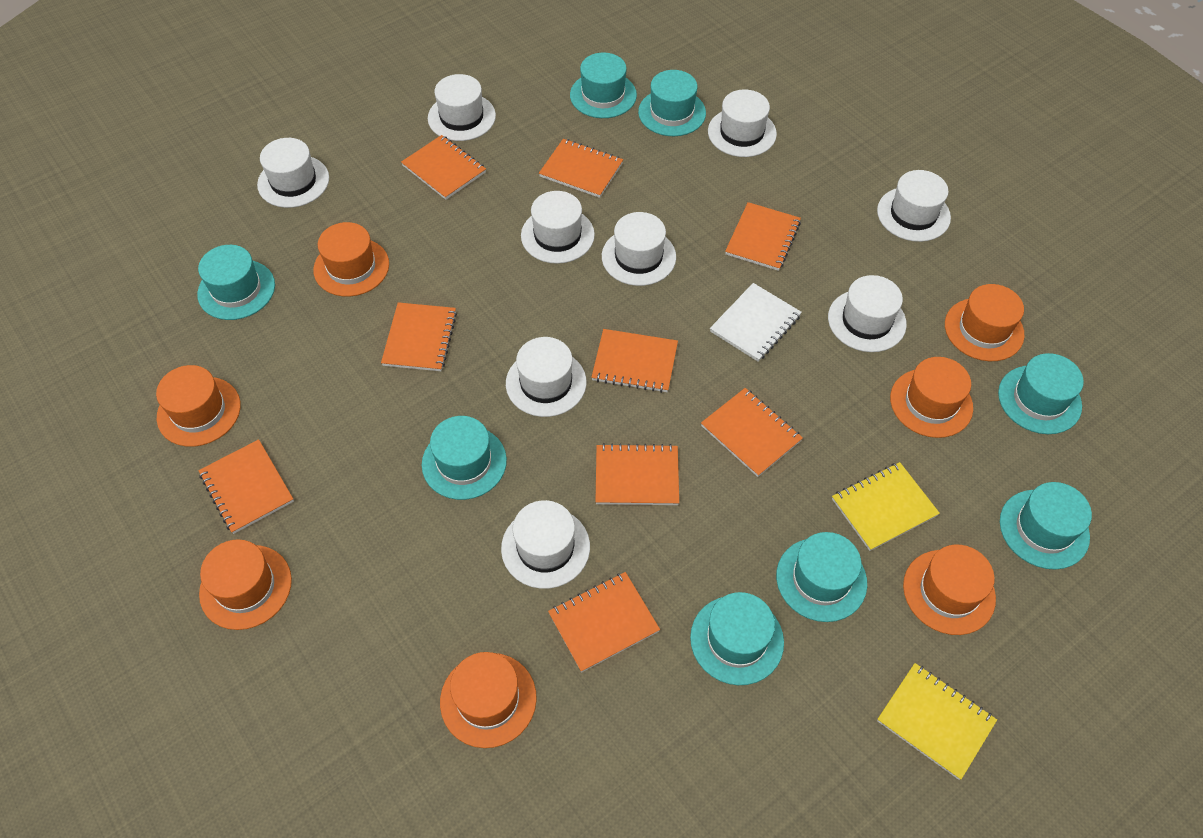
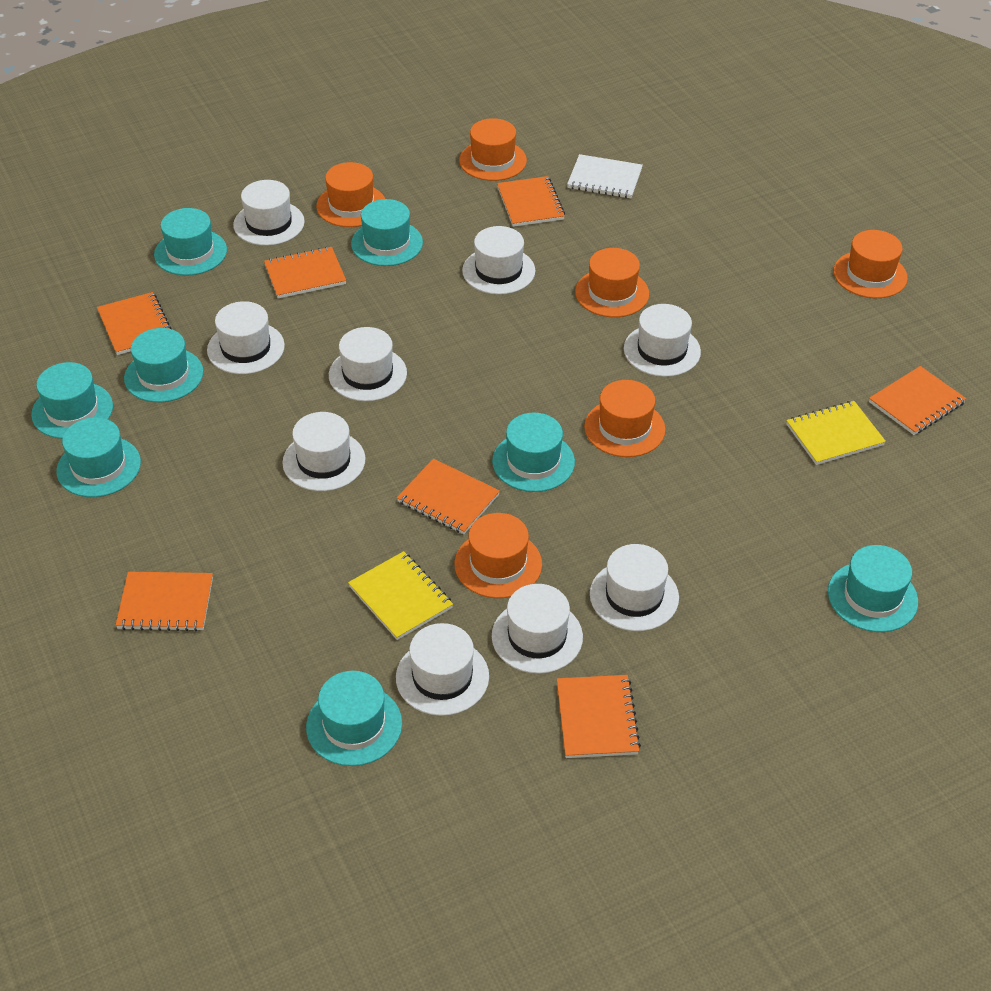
orange hat: 7 -> 6
orange notebook: 9 -> 7

